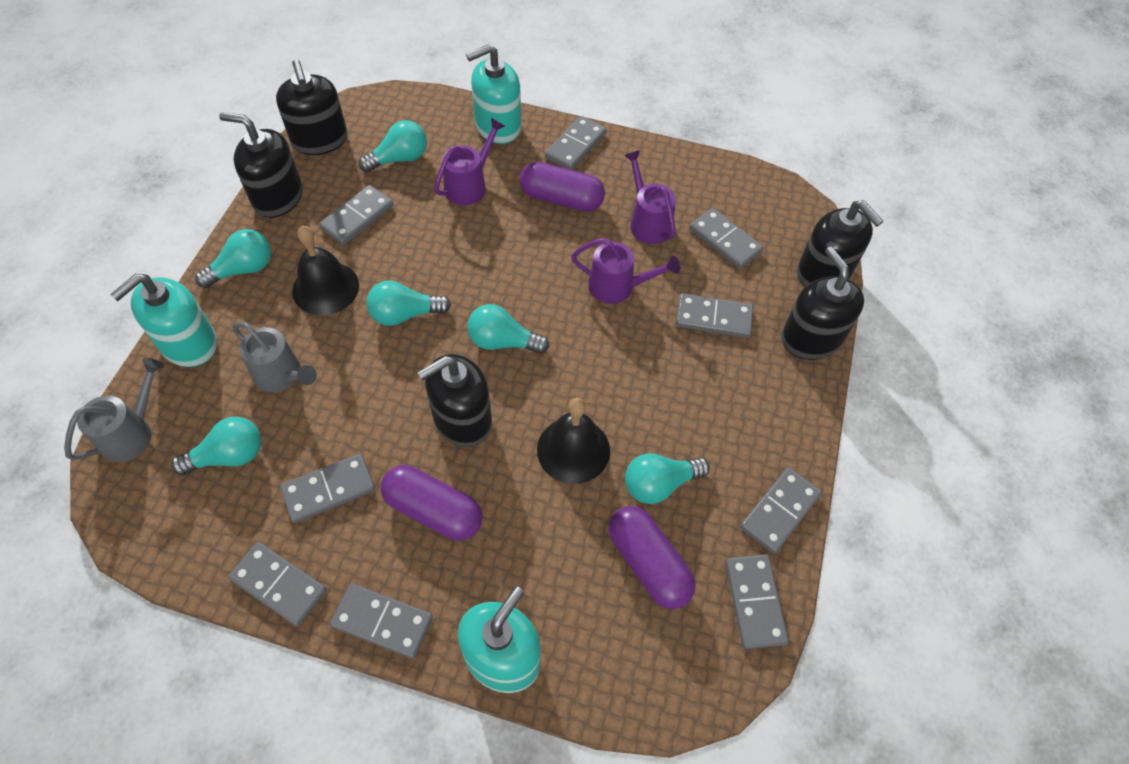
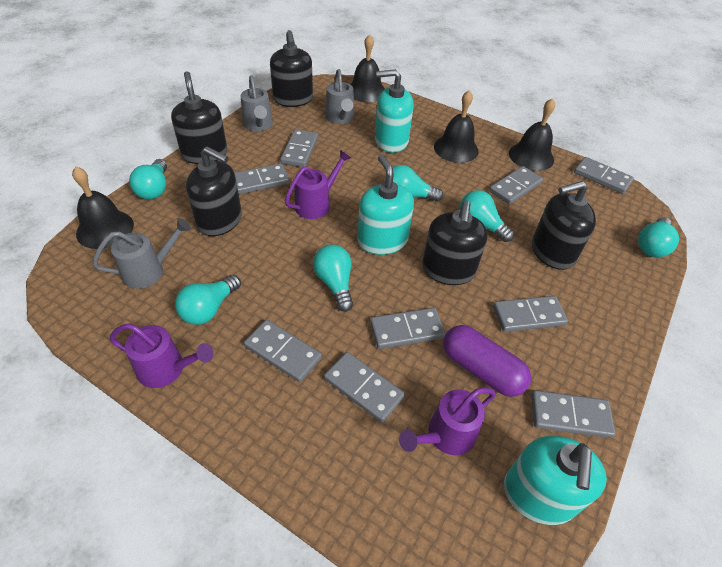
black bell: 2 -> 4
grey watering can: 2 -> 3
purple capsule: 3 -> 1

